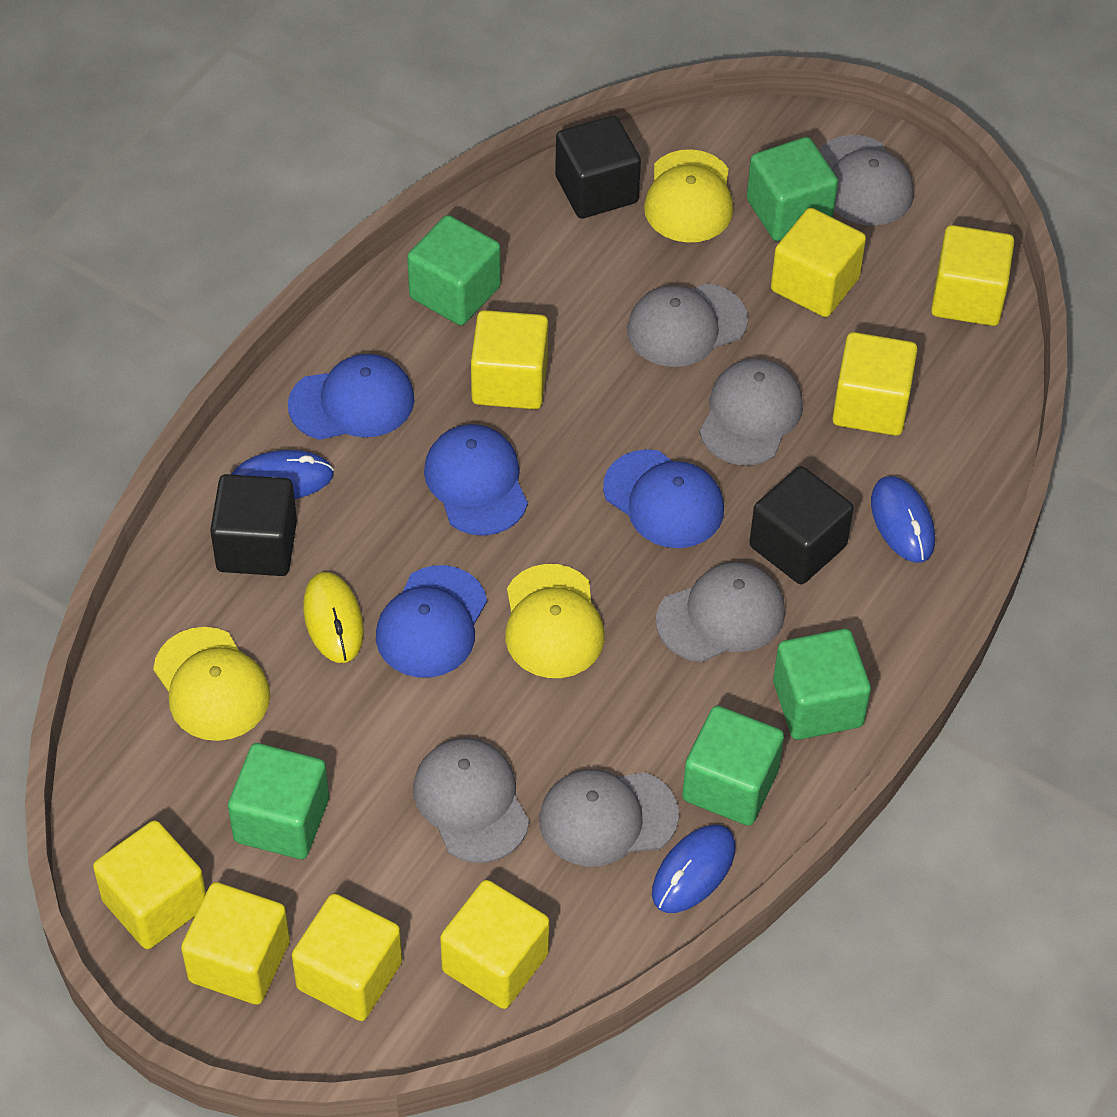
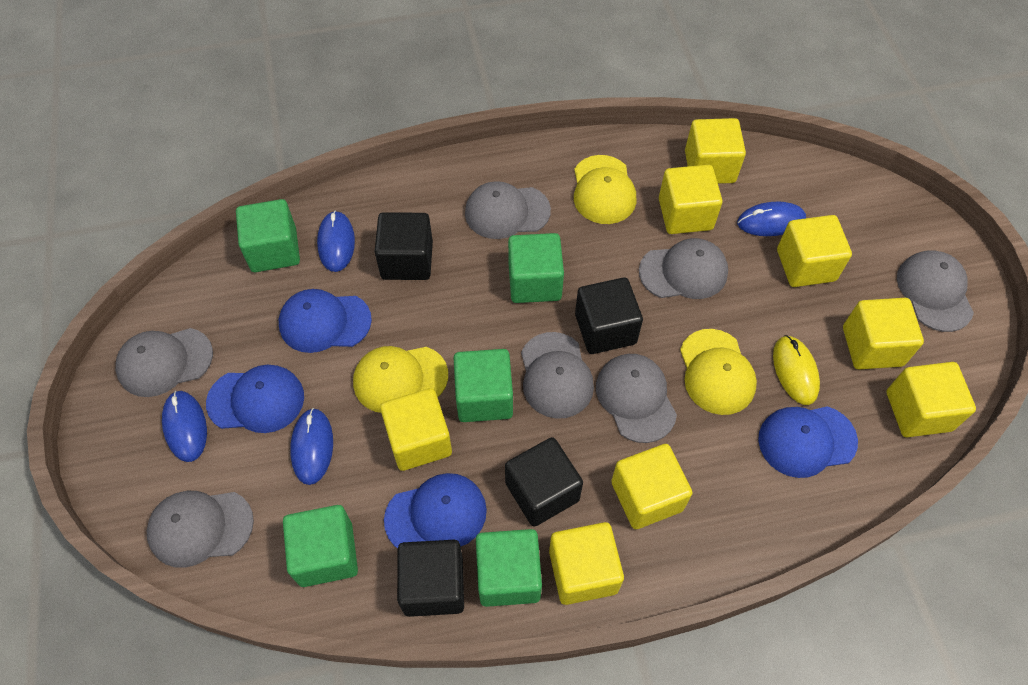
black cube: 3 -> 4
blue mouse: 3 -> 4
grey cap: 6 -> 7

